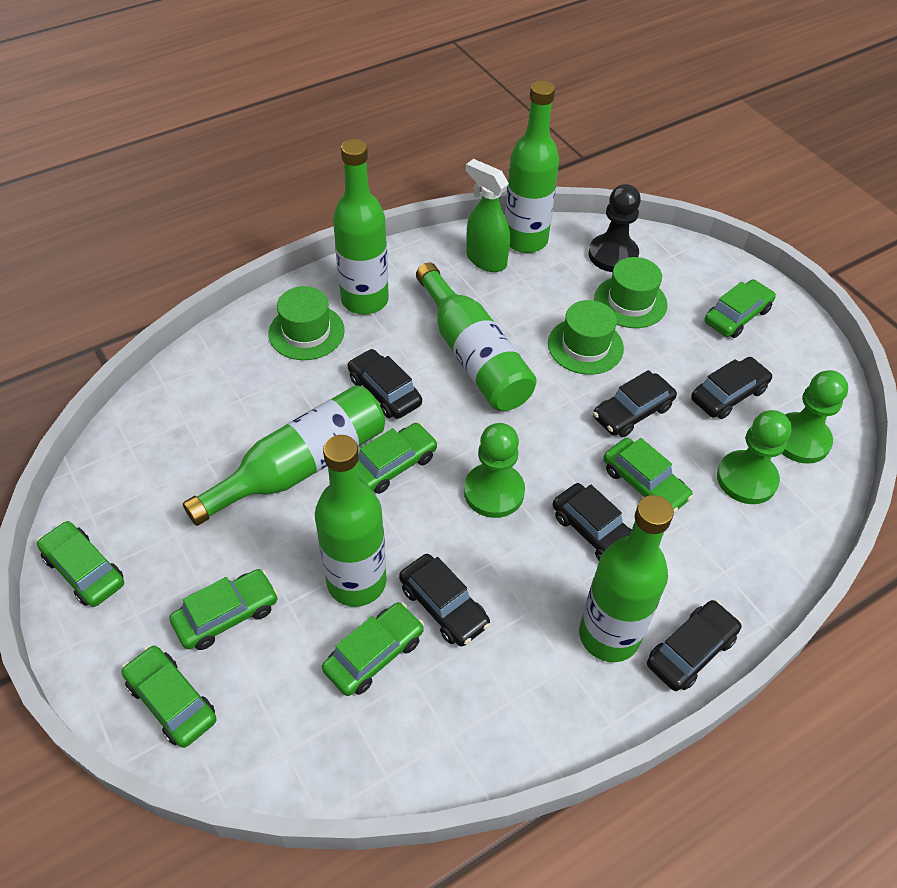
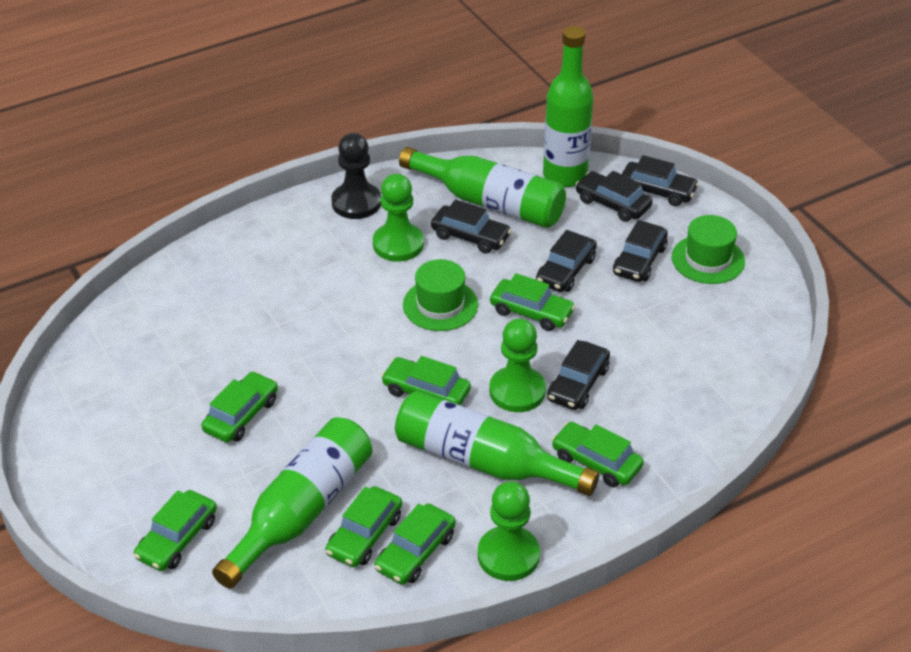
green bottle: 6 -> 4
green hat: 3 -> 2
green spray bottle: 1 -> 0

